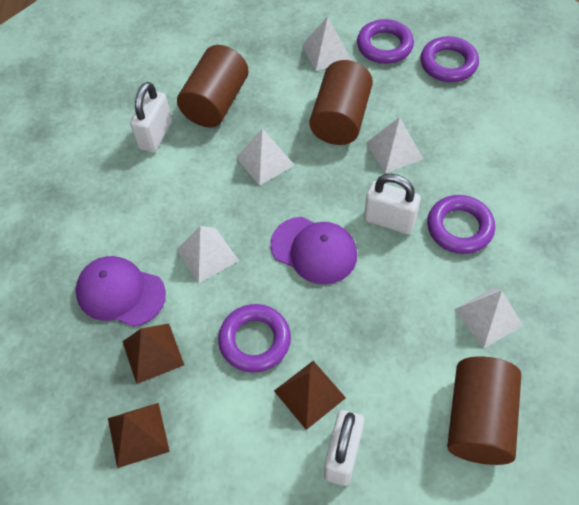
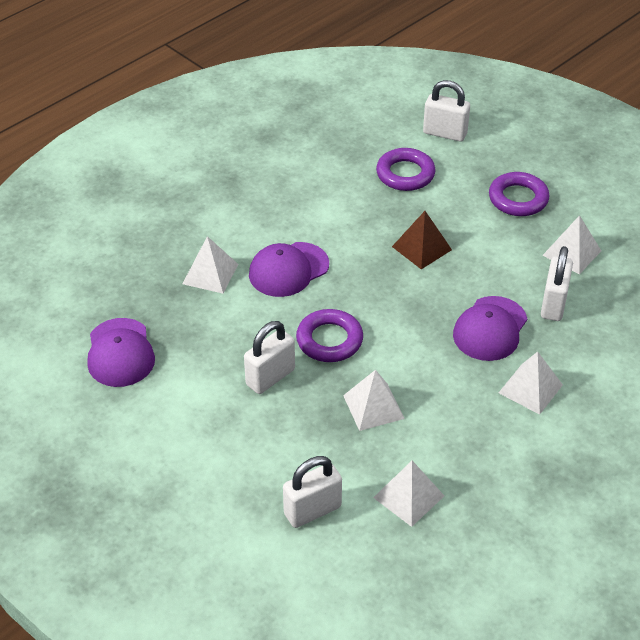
brown cylinder: 3 -> 0
brown pyramid: 3 -> 1
purple cap: 2 -> 3
purple ring: 4 -> 3
white padlock: 3 -> 4

